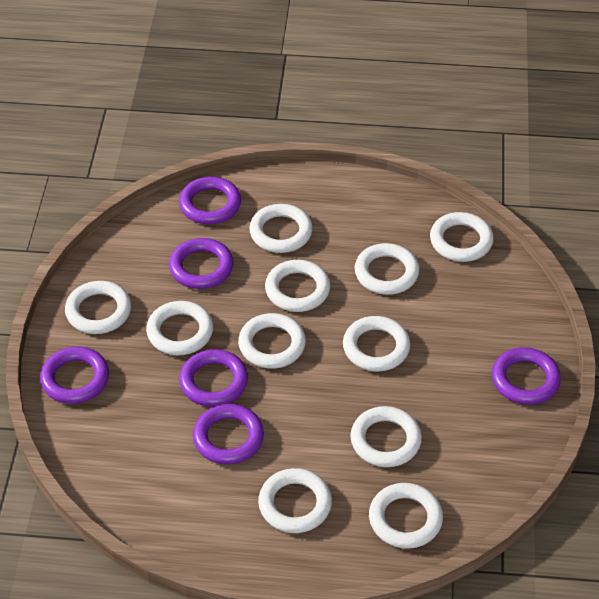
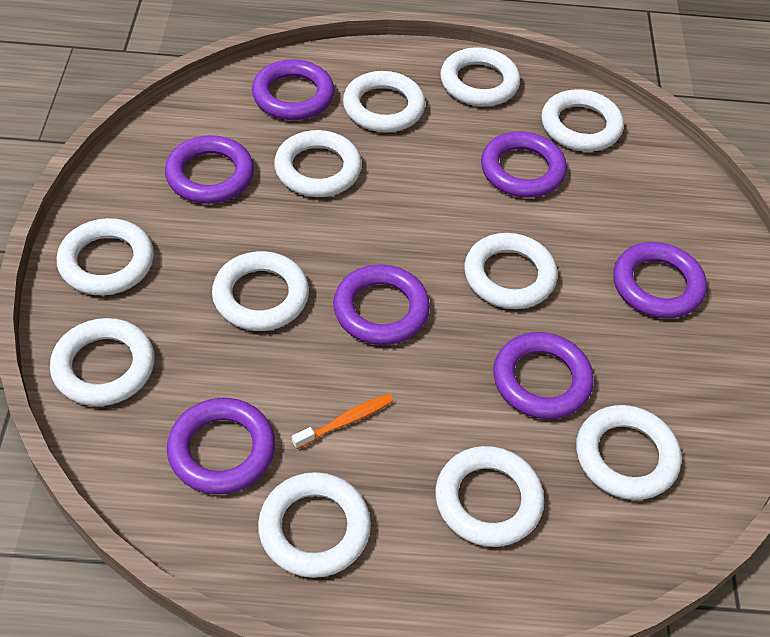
orange toothbrush: 0 -> 1
purple ring: 6 -> 7

